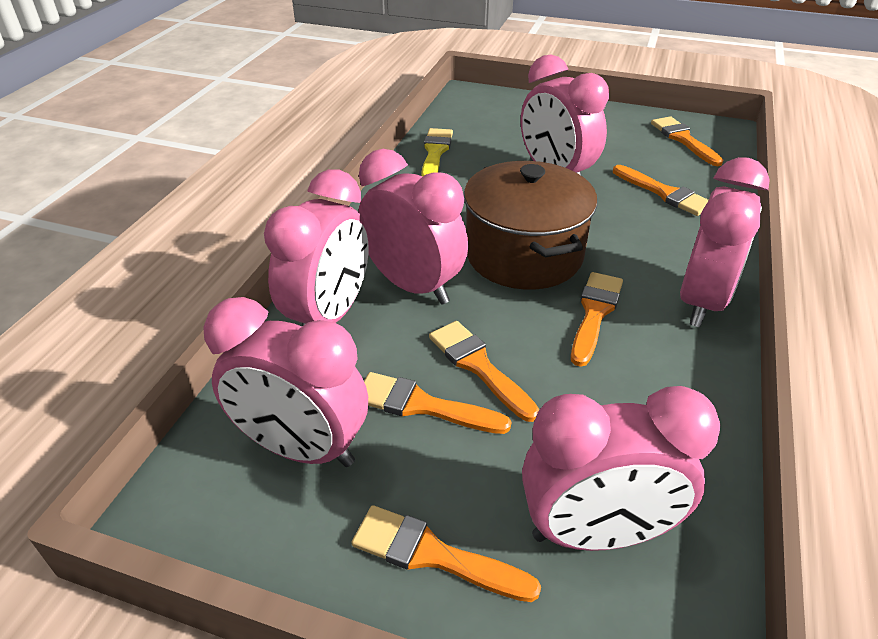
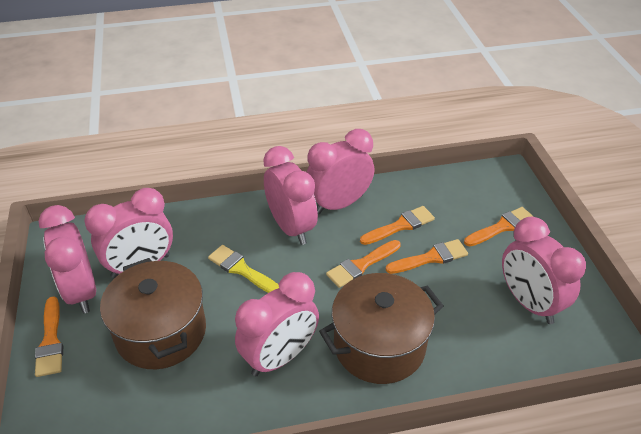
brown pot: 1 -> 2
orange brush: 6 -> 5

